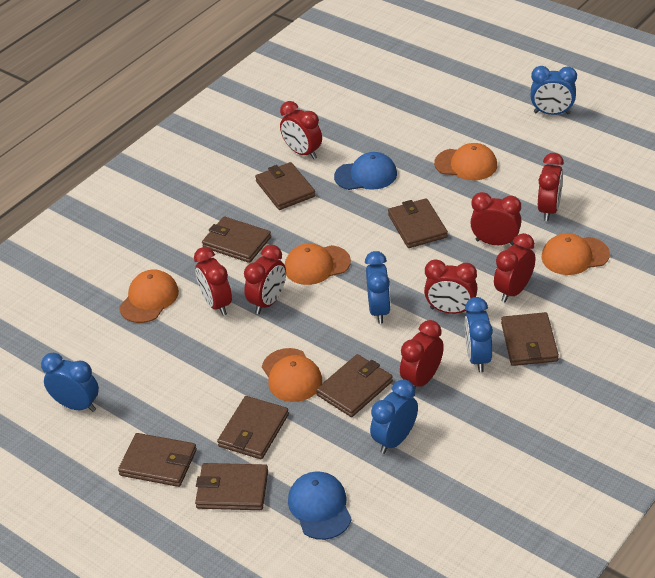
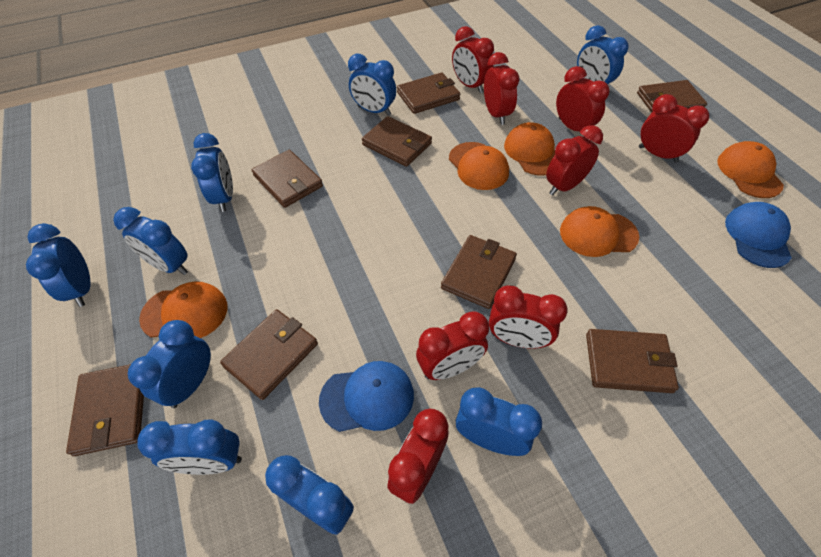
blue clock: 5 -> 9

